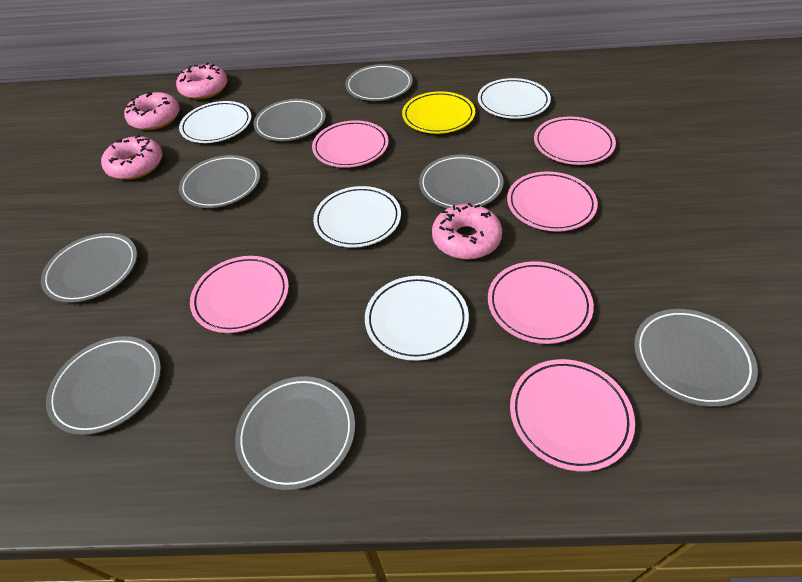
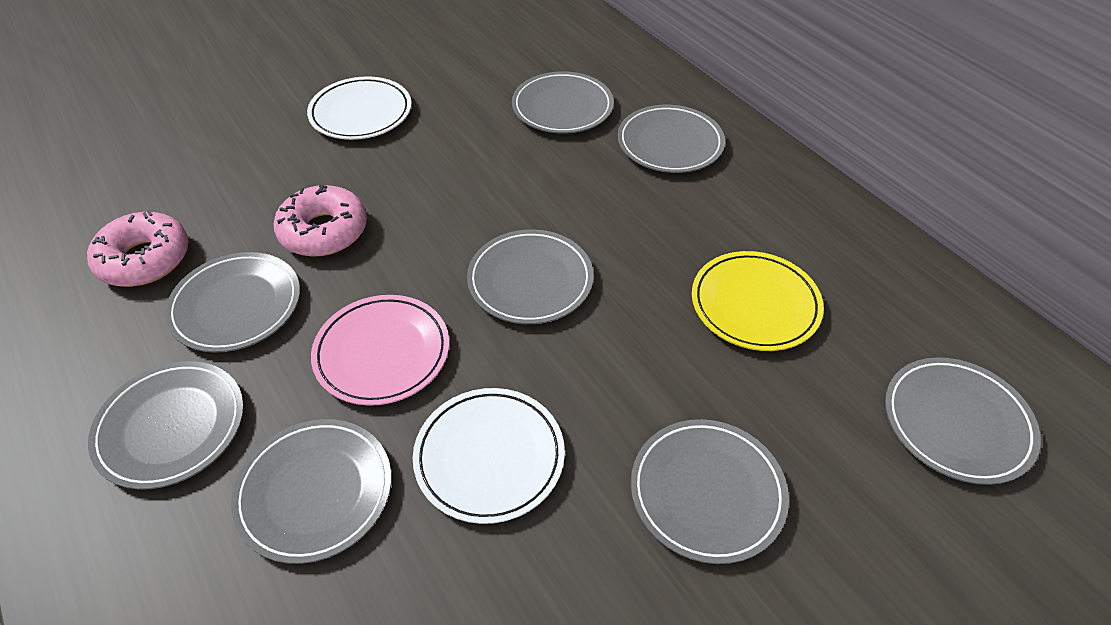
pink donut: 4 -> 2
pink plate: 6 -> 1
white plate: 4 -> 2

